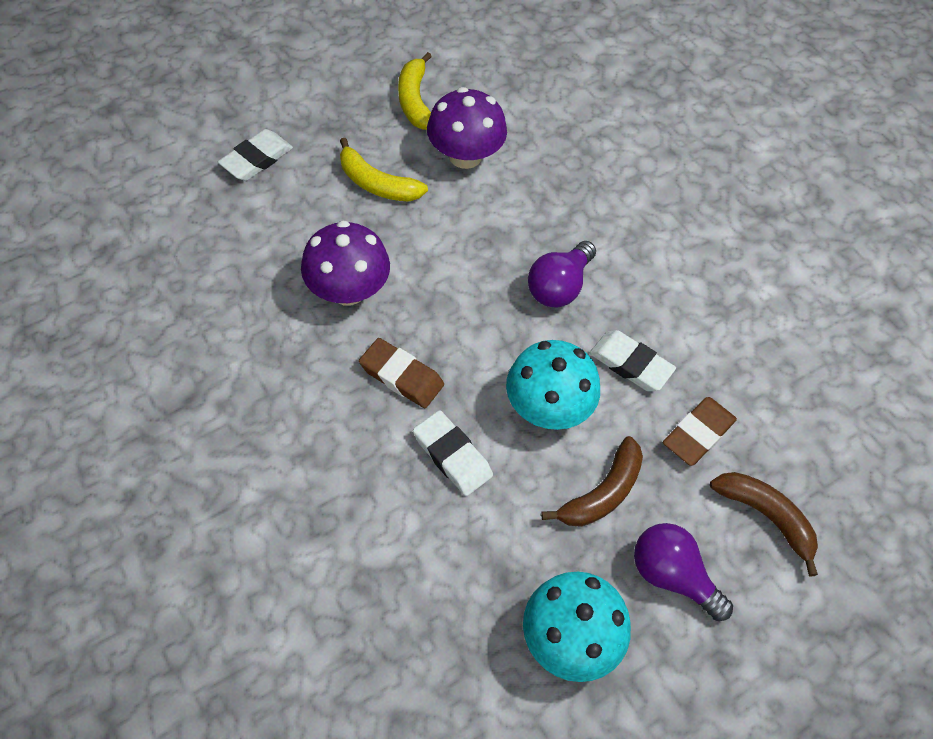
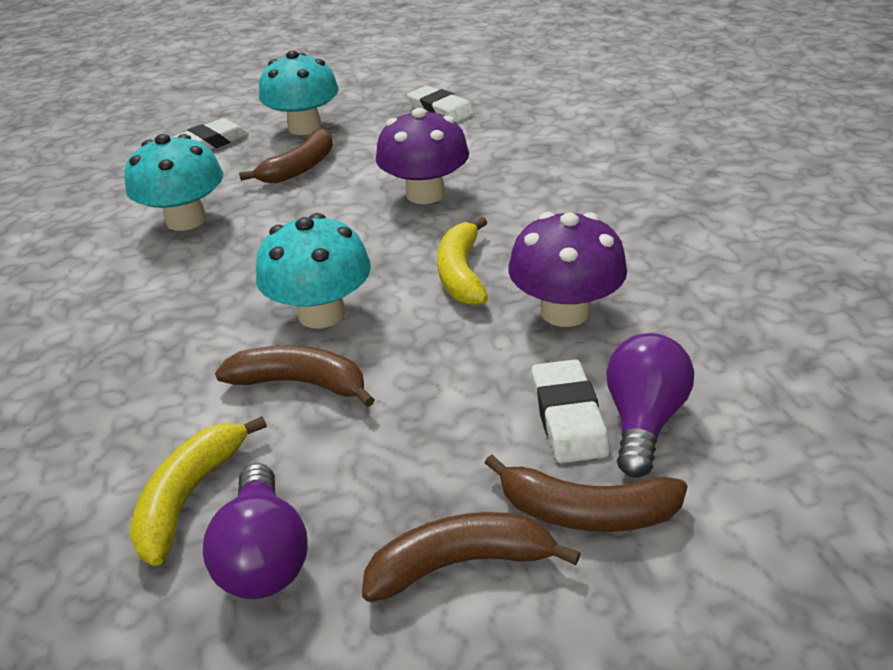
brown banana: 2 -> 4
brown eraser: 2 -> 0
turquoise mushroom: 2 -> 3

